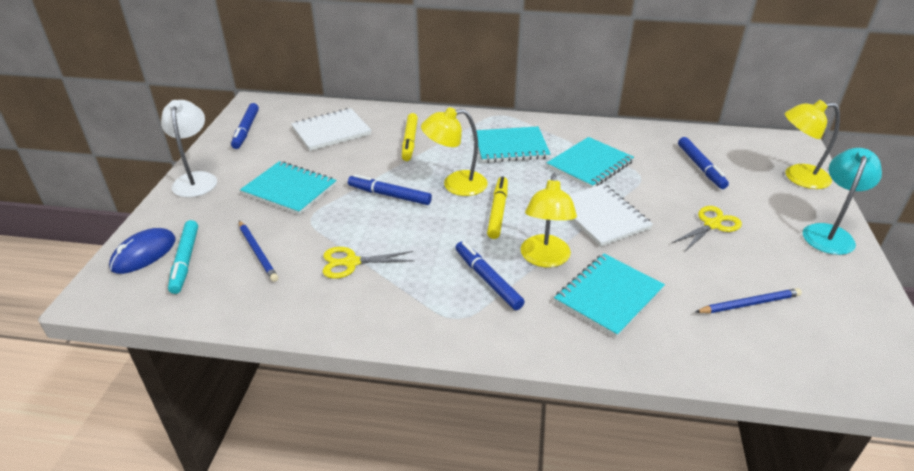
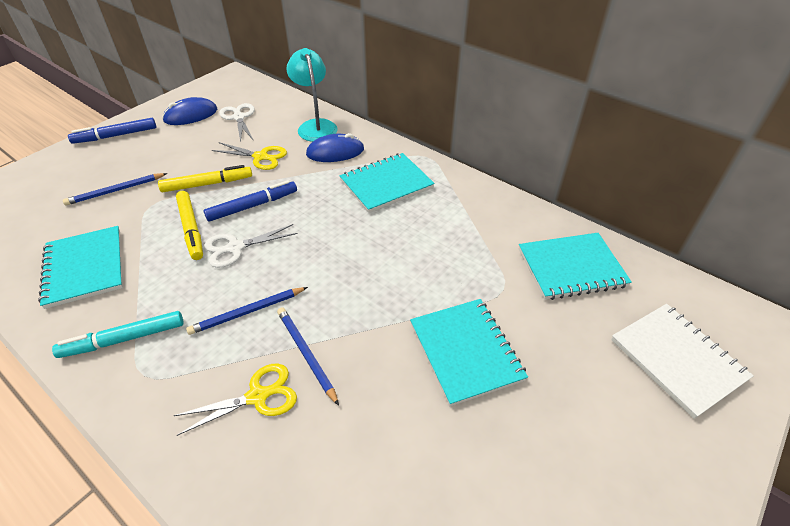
blue marker: 4 -> 2
blue mouse: 1 -> 2
blue pencil: 2 -> 3
white lamp: 1 -> 0
white notebook: 2 -> 1
white scissors: 0 -> 2
yellow lamp: 3 -> 0

